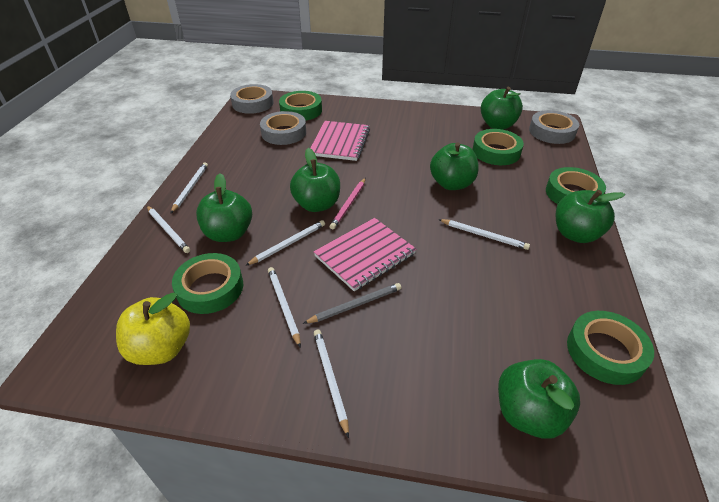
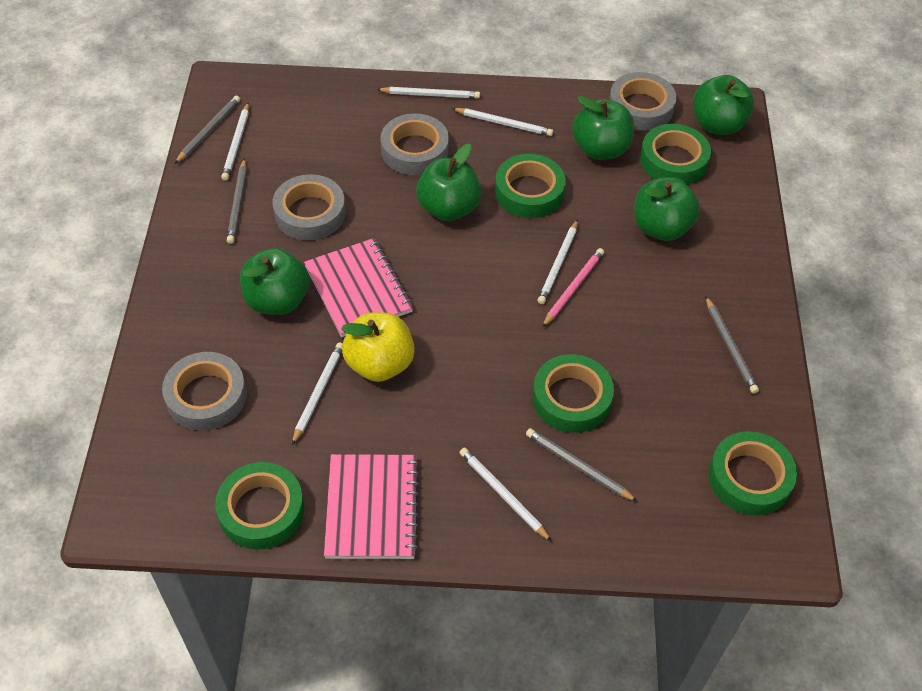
green apple: 6 -> 5
grey pencil: 1 -> 4
grey tape: 3 -> 4

